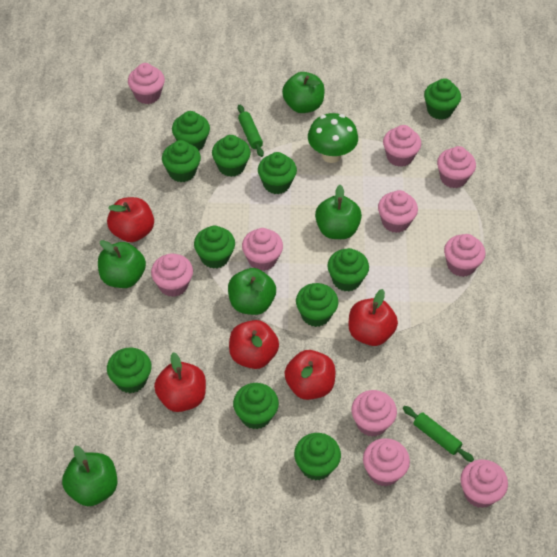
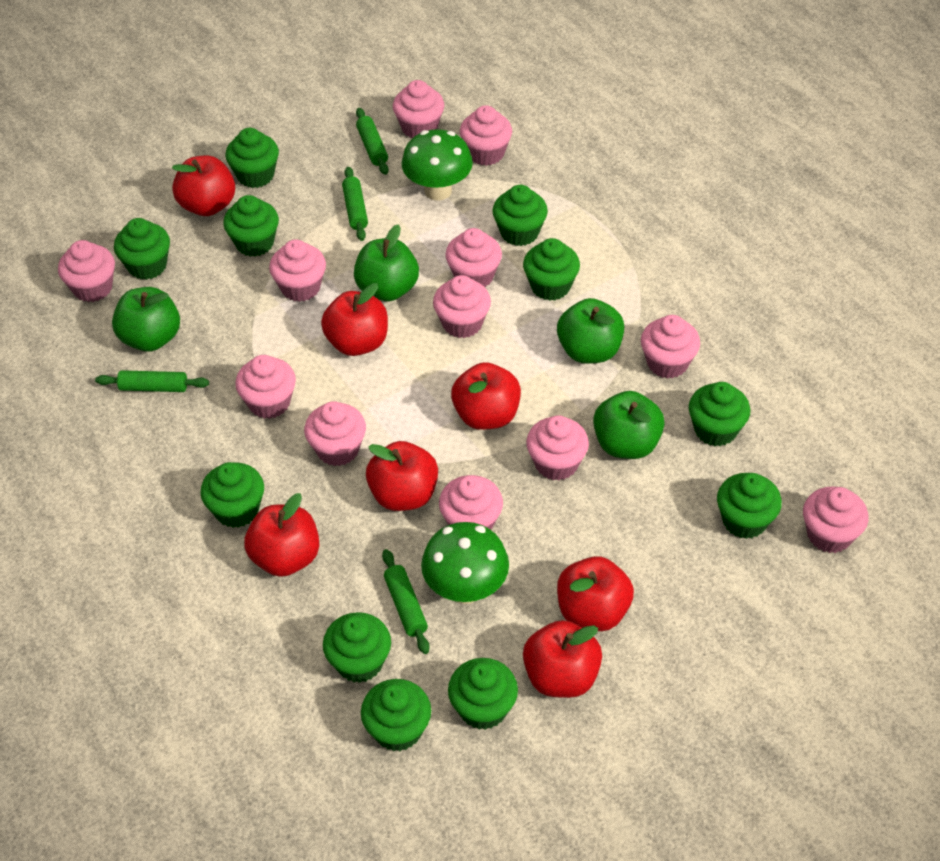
green apple: 5 -> 4
green mushroom: 1 -> 2
green rolling pin: 2 -> 4
pink cupcake: 10 -> 12
red apple: 5 -> 7

